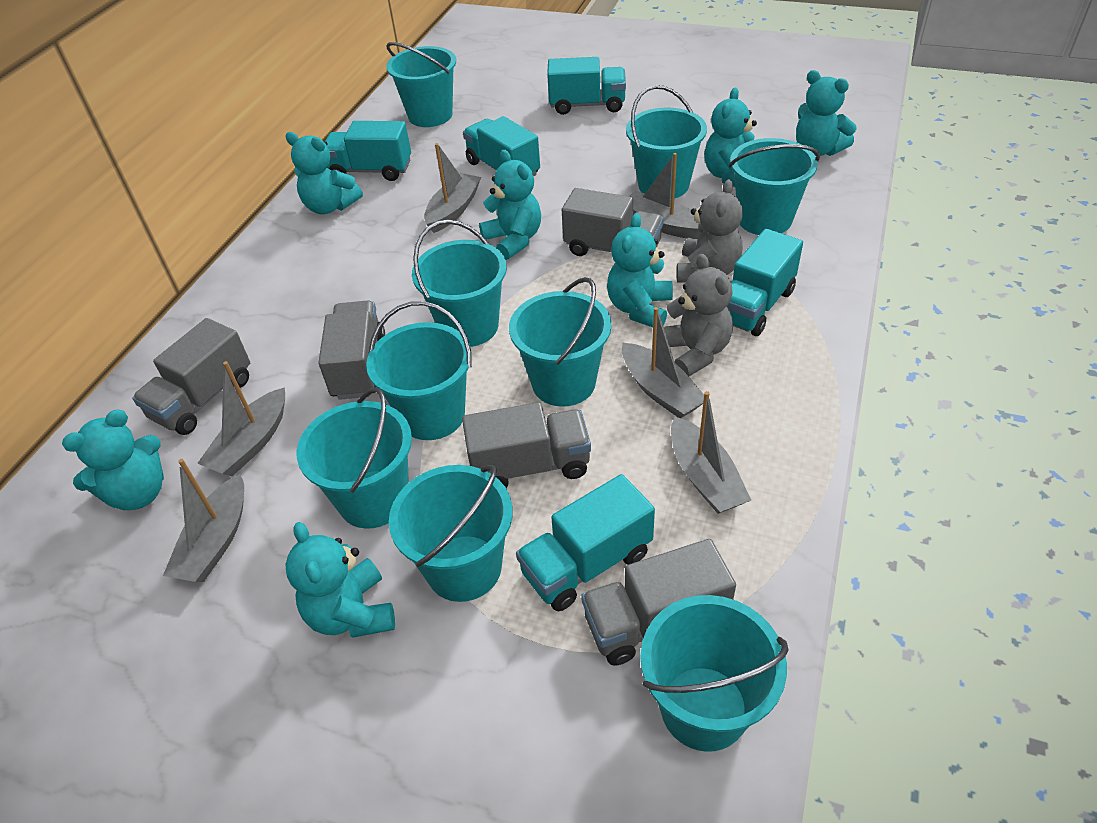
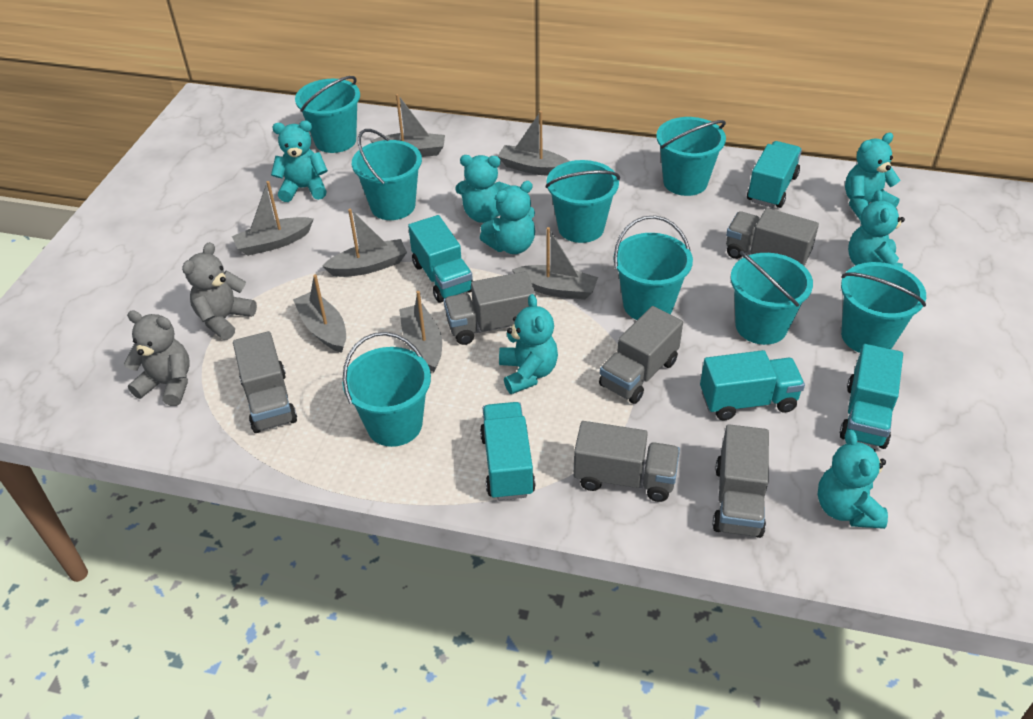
grey boat: 6 -> 7
grey truck: 5 -> 6
turquoise bucket: 9 -> 8

